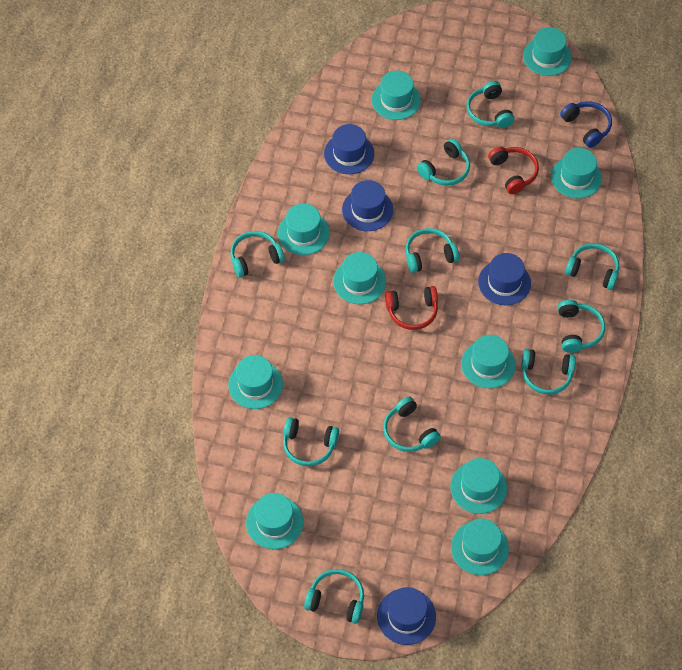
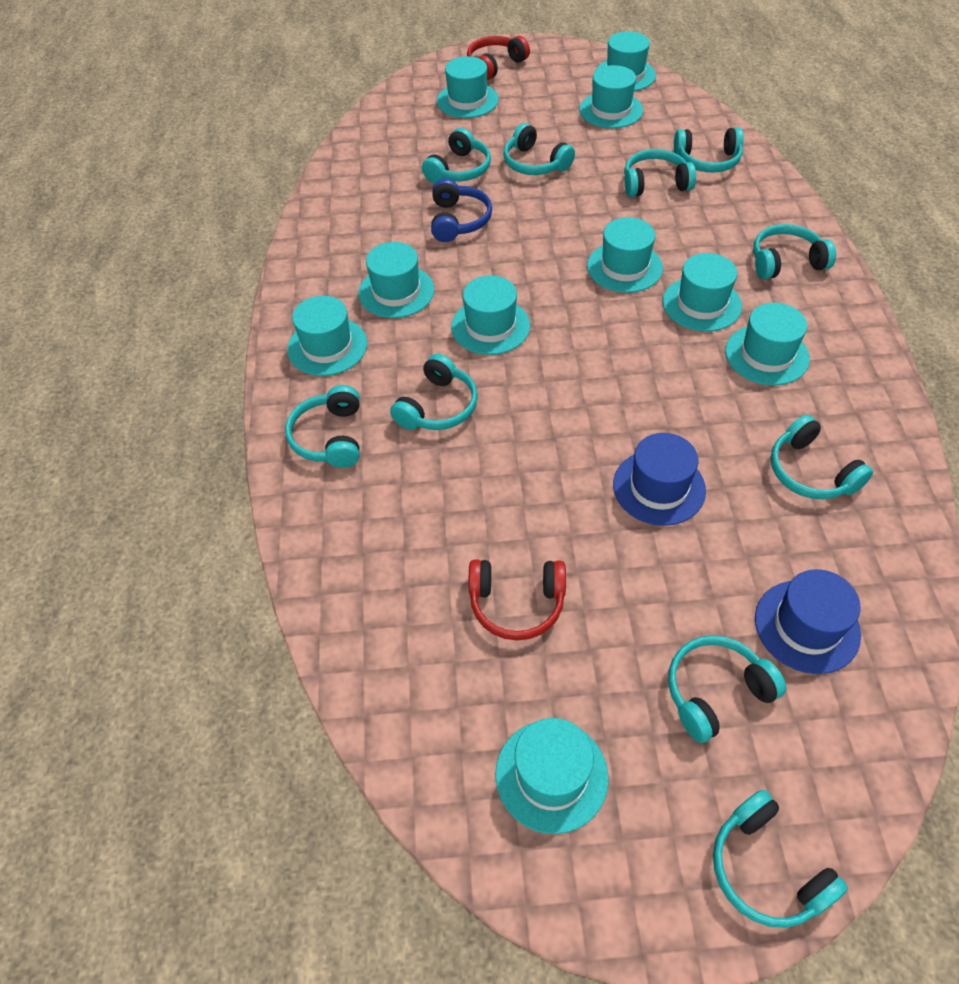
blue hat: 4 -> 2

